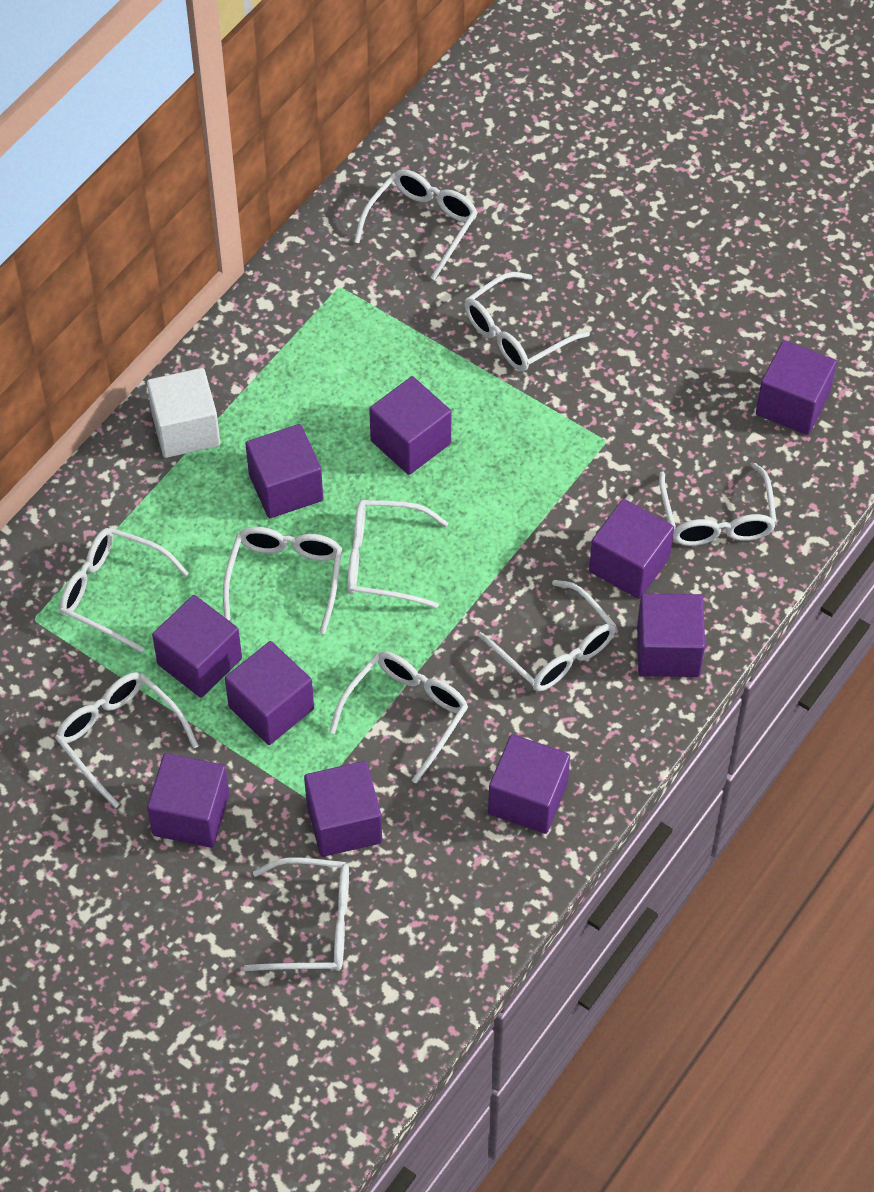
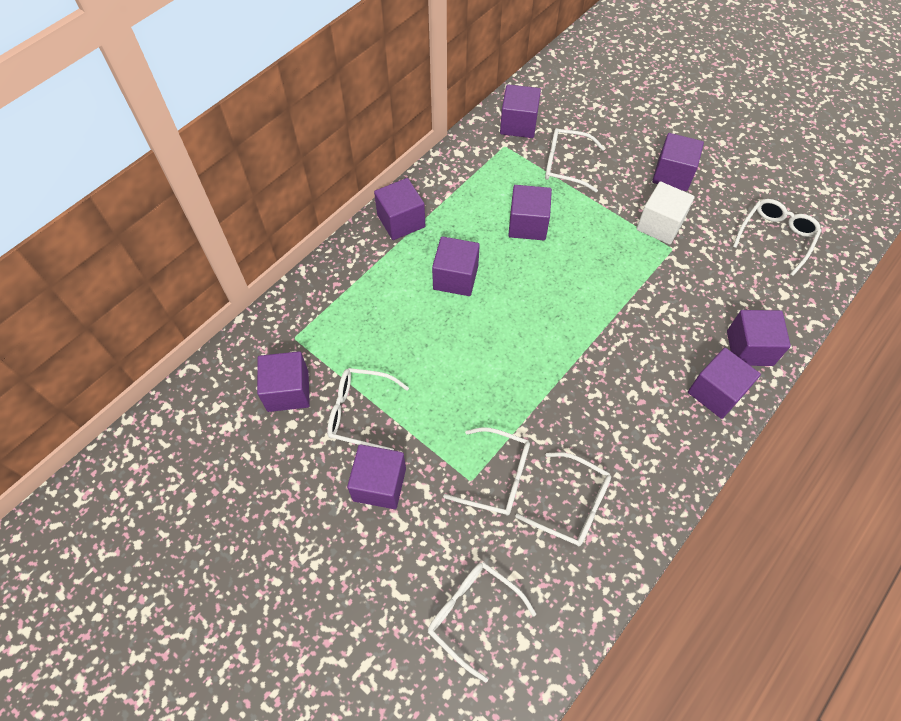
purple cube: 10 -> 9
white glasses: 10 -> 6

